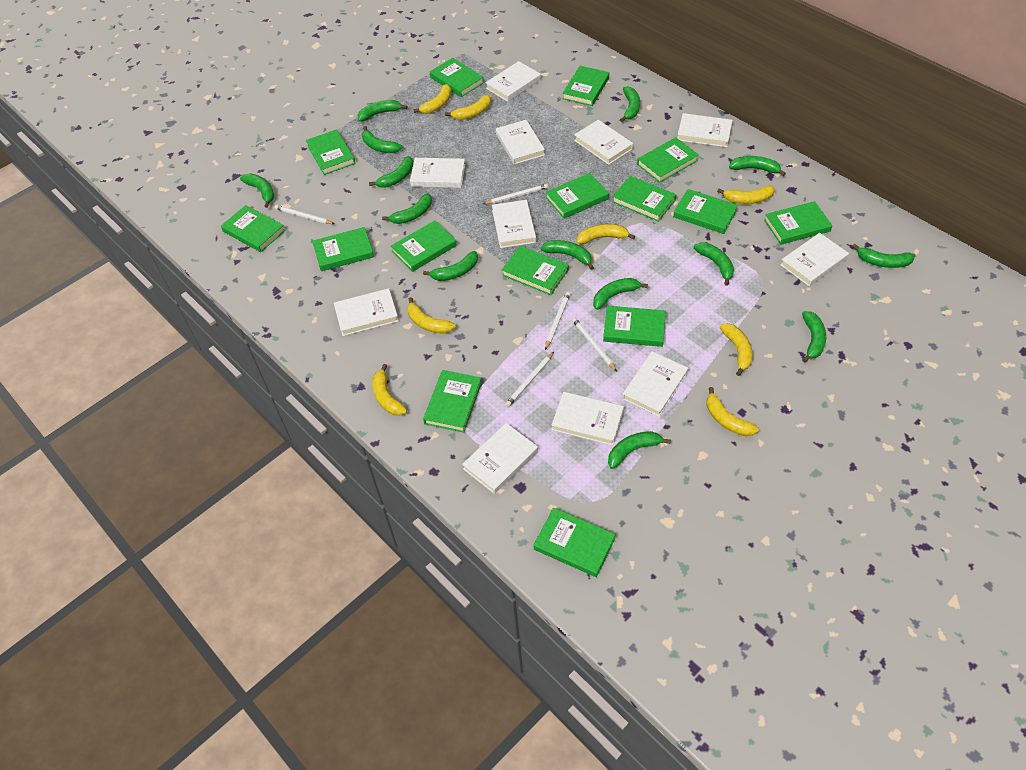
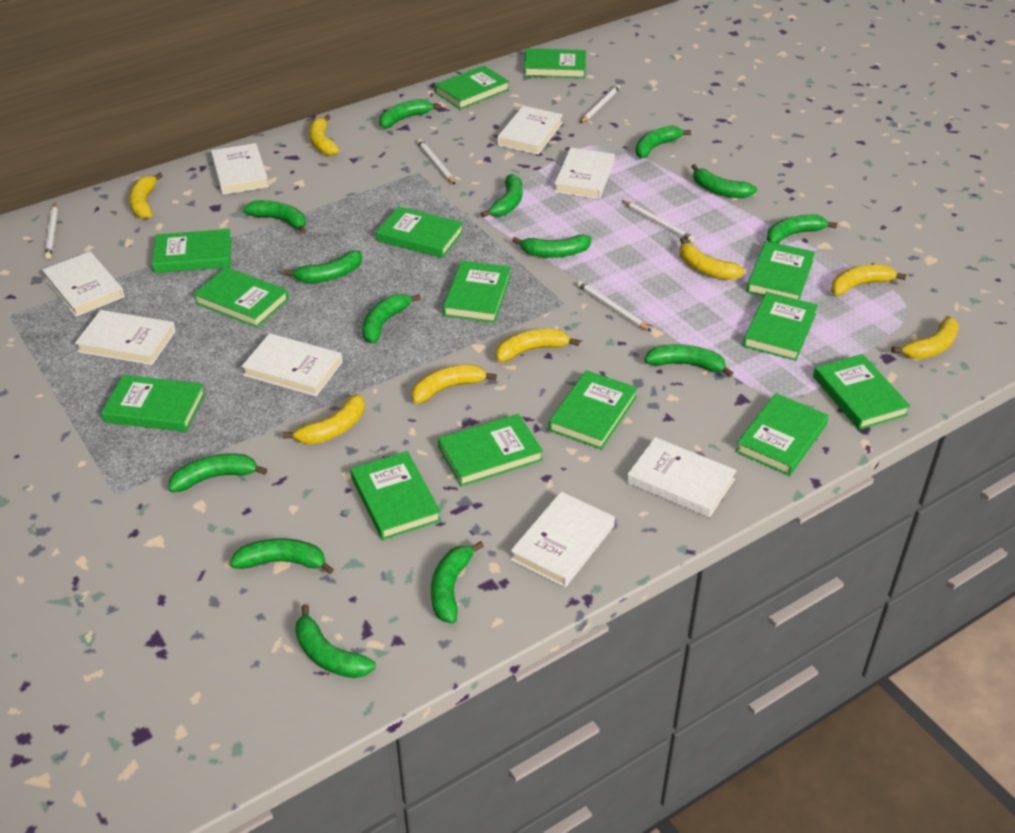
green book: 15 -> 14
white book: 11 -> 8

